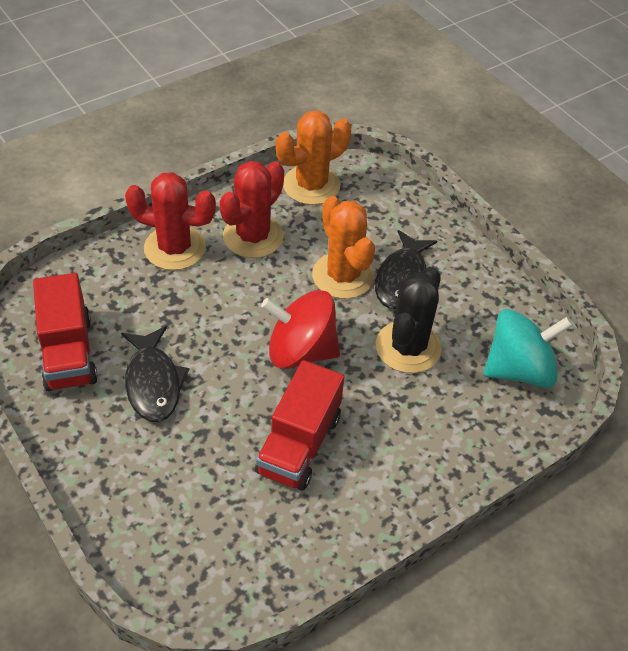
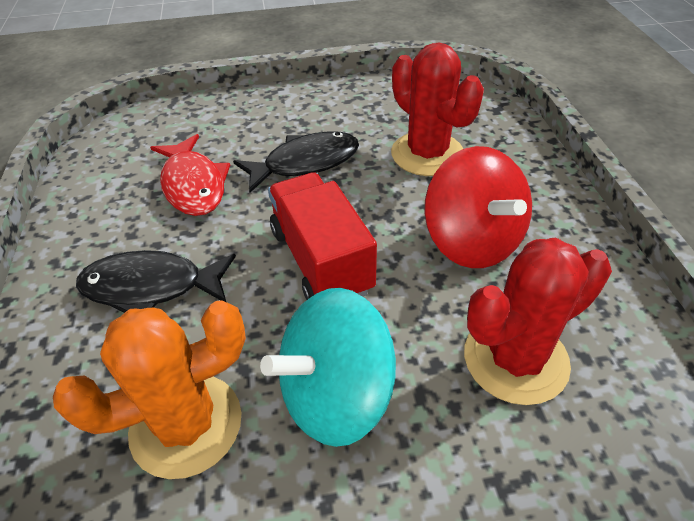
black cactus: 1 -> 0
orange cactus: 2 -> 1
red fish: 0 -> 1
red truck: 2 -> 1

